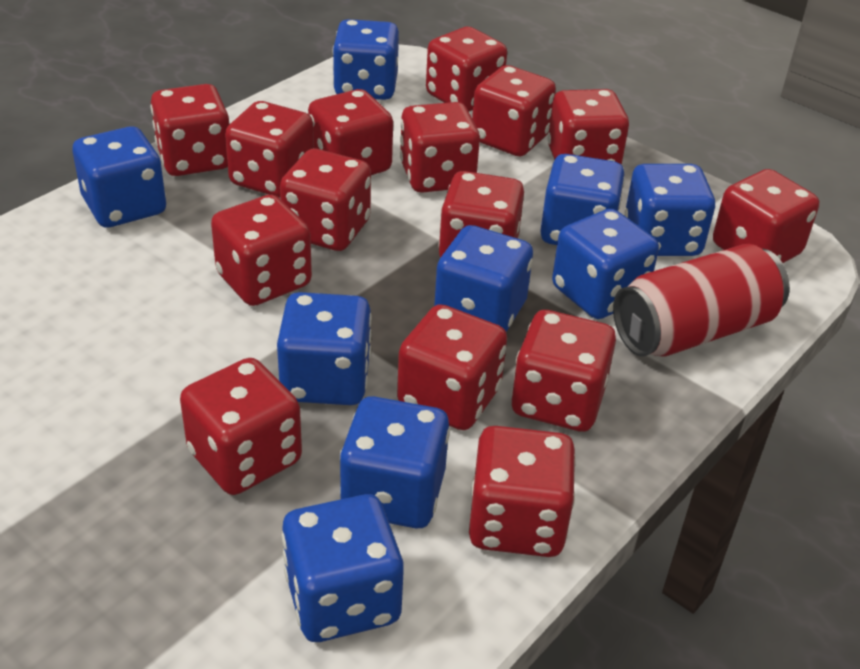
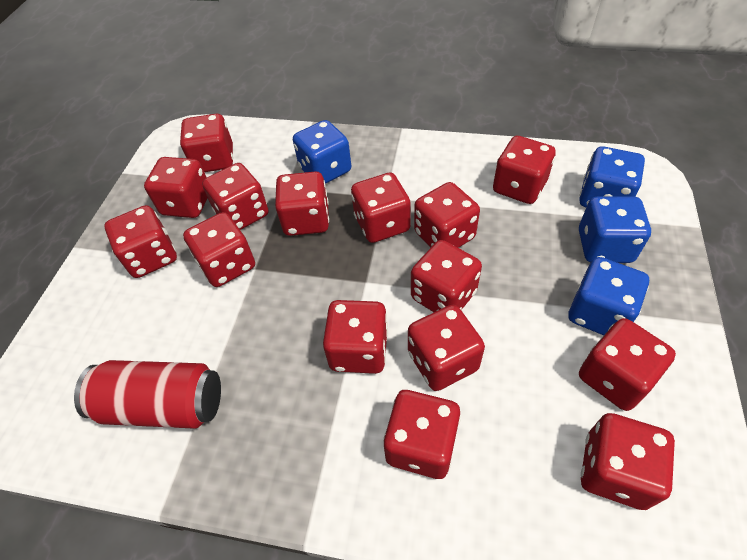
blue dice: 9 -> 4

